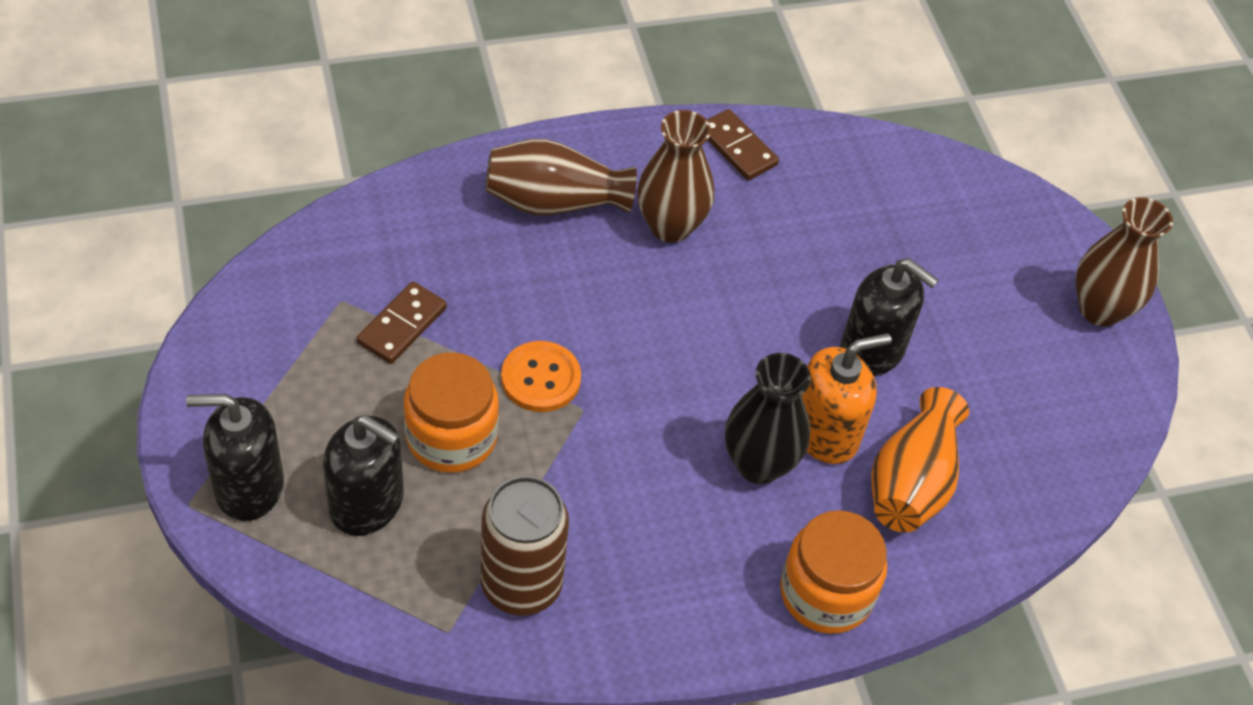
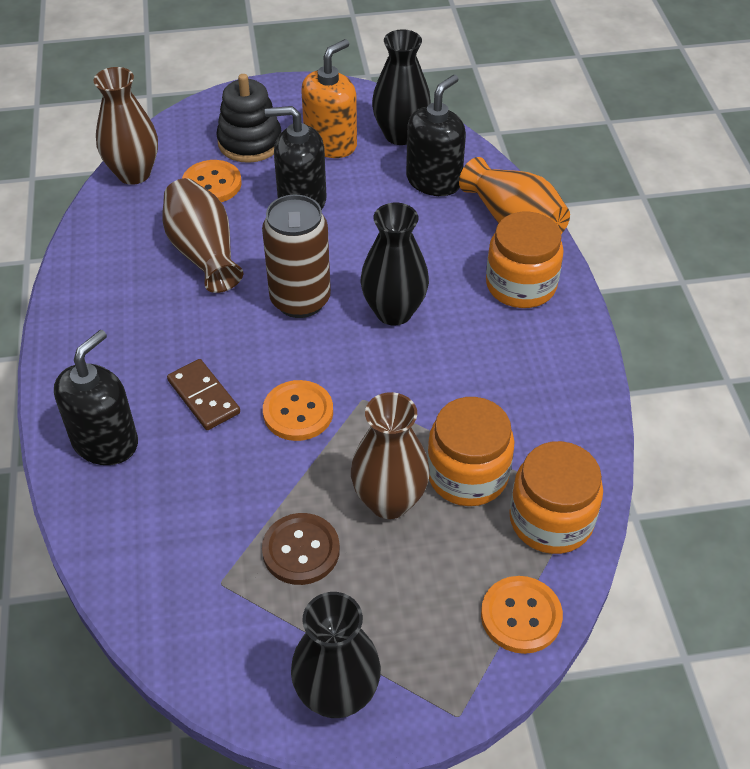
black stacking toy: 0 -> 1
black vase: 1 -> 3
brown button: 0 -> 1
brown domino: 2 -> 1
orange button: 1 -> 3
orange jar: 2 -> 3

